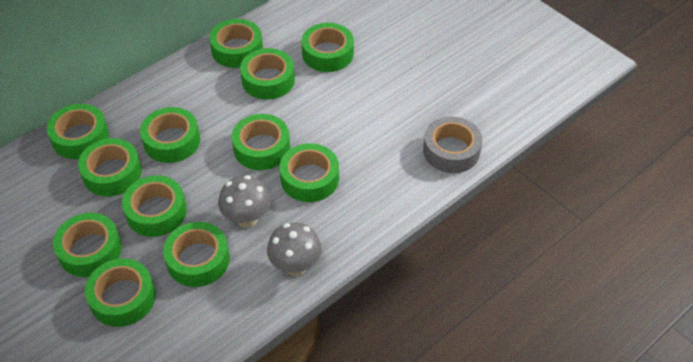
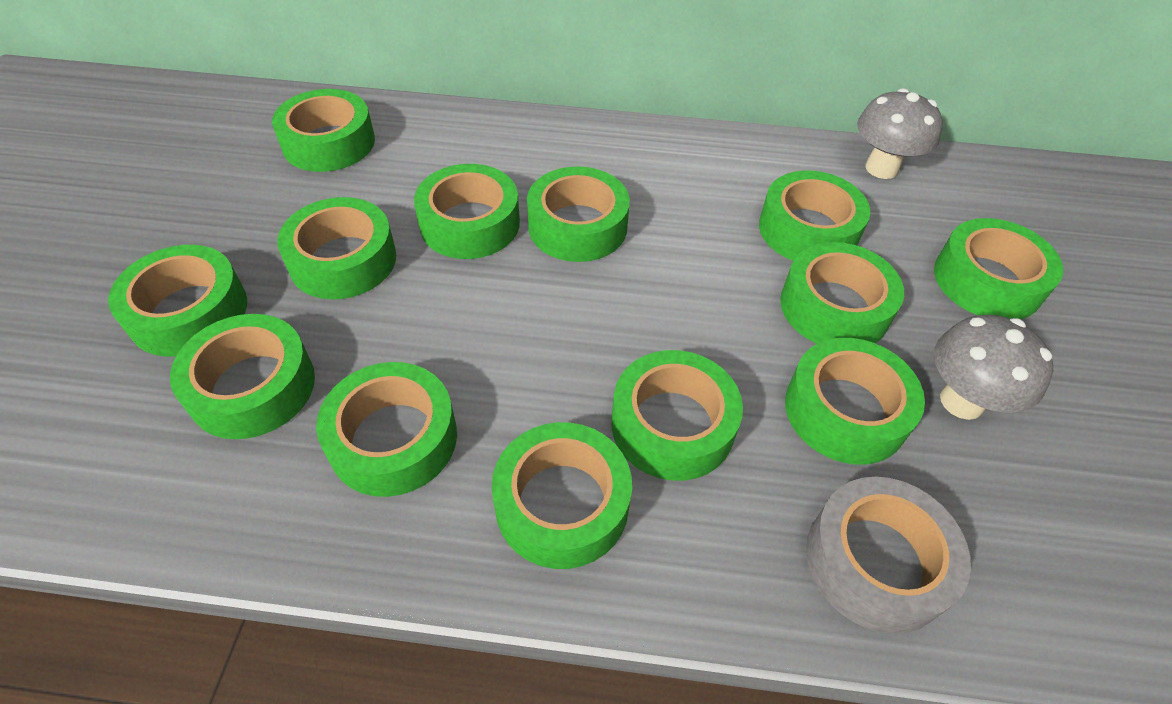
green tape: 12 -> 13

